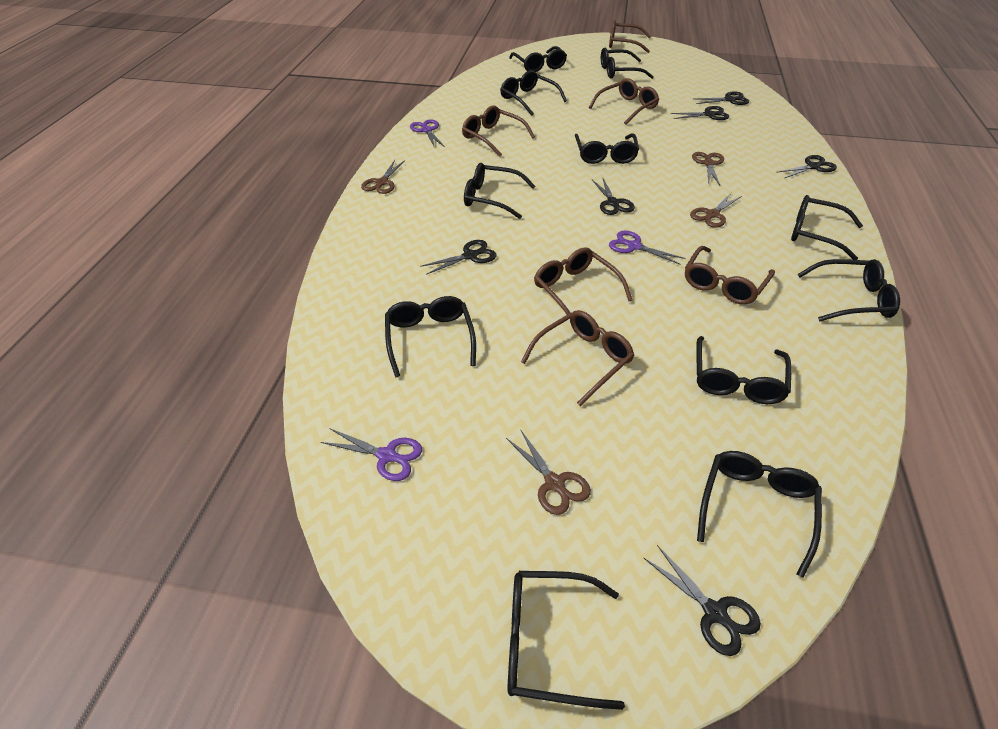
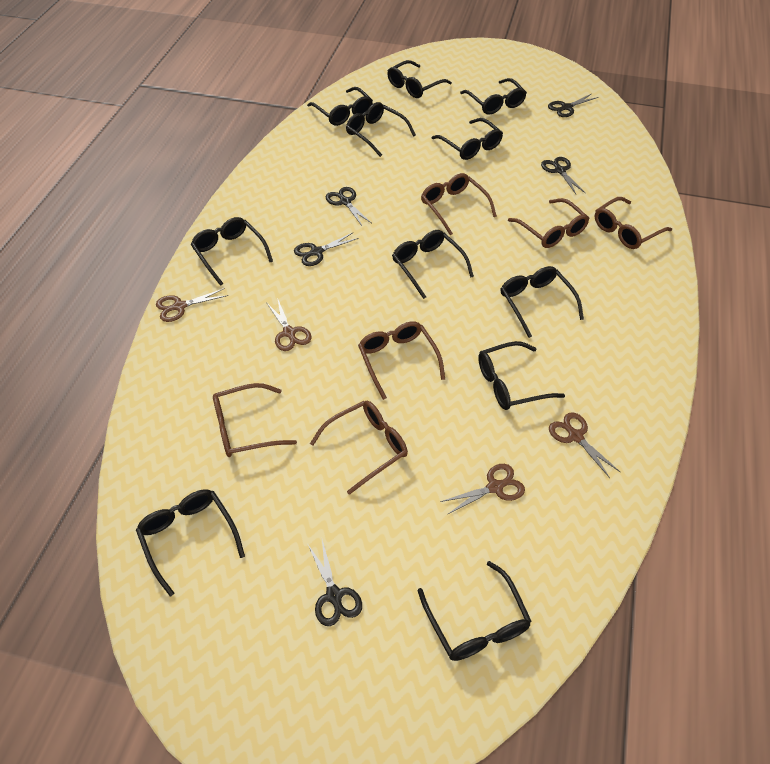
black scissors: 6 -> 5
purple scissors: 3 -> 0

